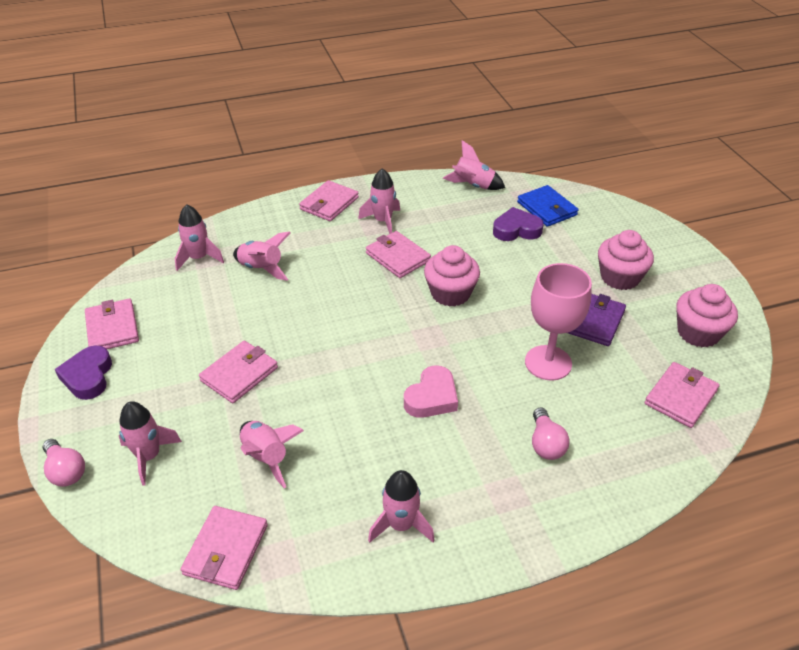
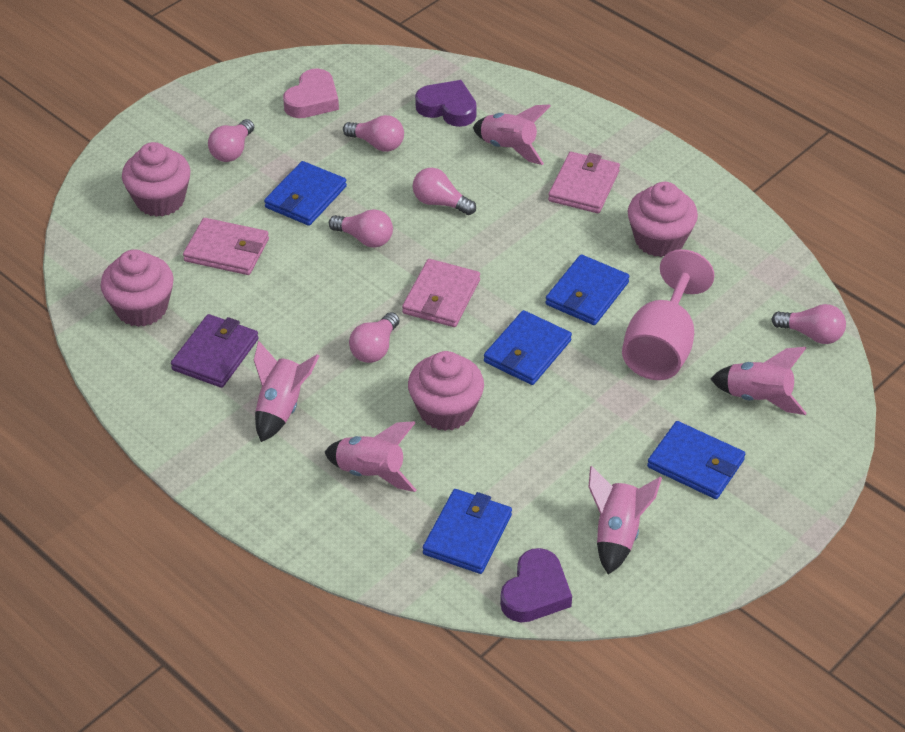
blue wallet: 1 -> 5
pink cupcake: 3 -> 4
pink light bulb: 2 -> 6
pink rocket: 7 -> 5
pink wallet: 6 -> 3

